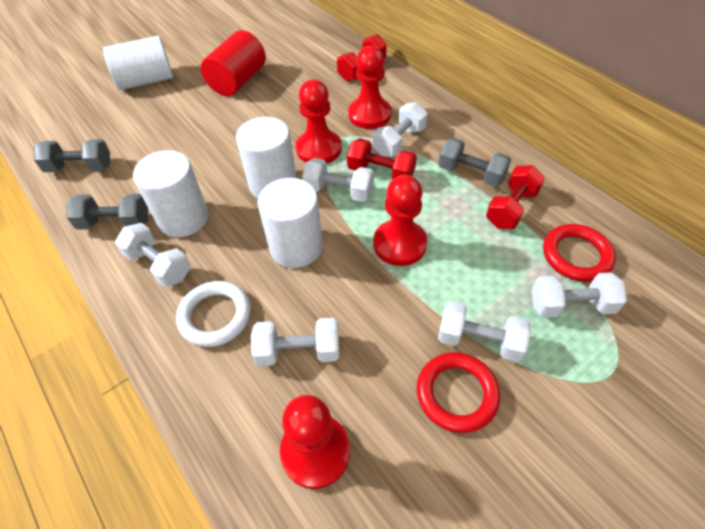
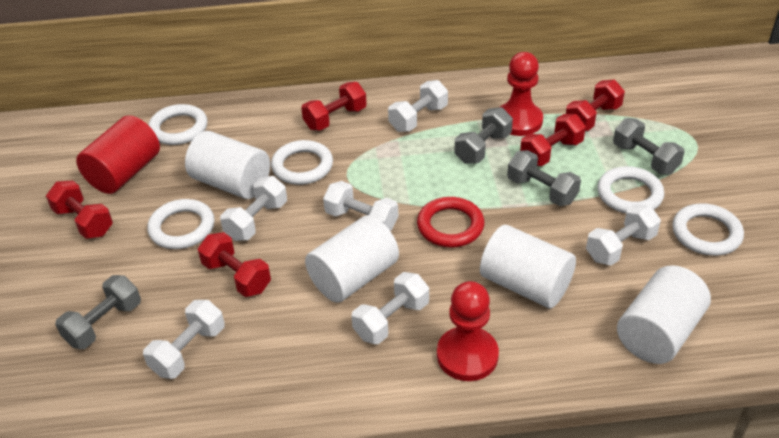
grey dumbbell: 3 -> 4
red dumbbell: 3 -> 5
red pawn: 4 -> 2
red ring: 2 -> 1
white ring: 1 -> 5

